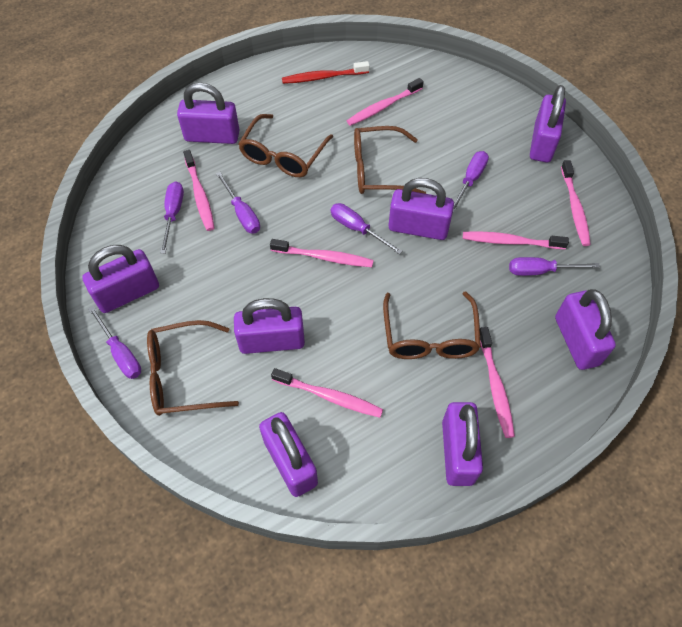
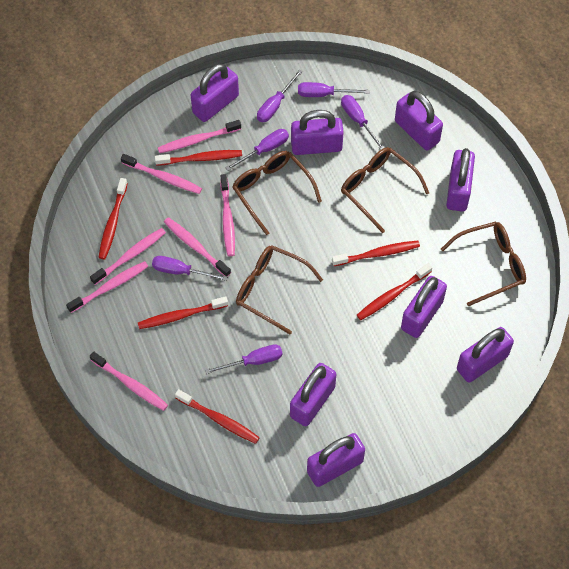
red toothbrush: 1 -> 6

